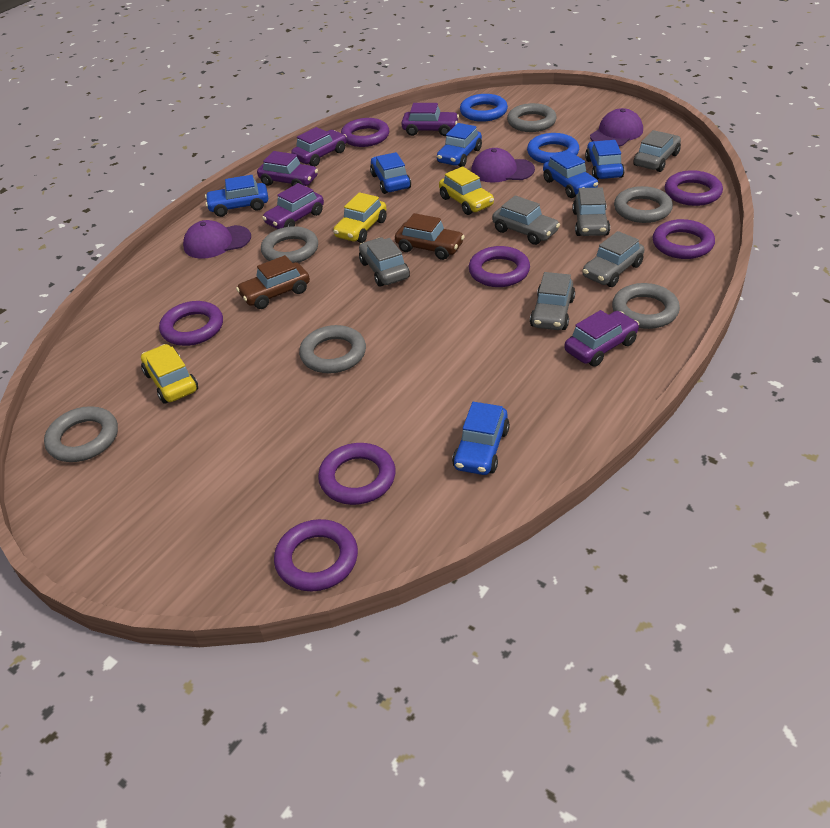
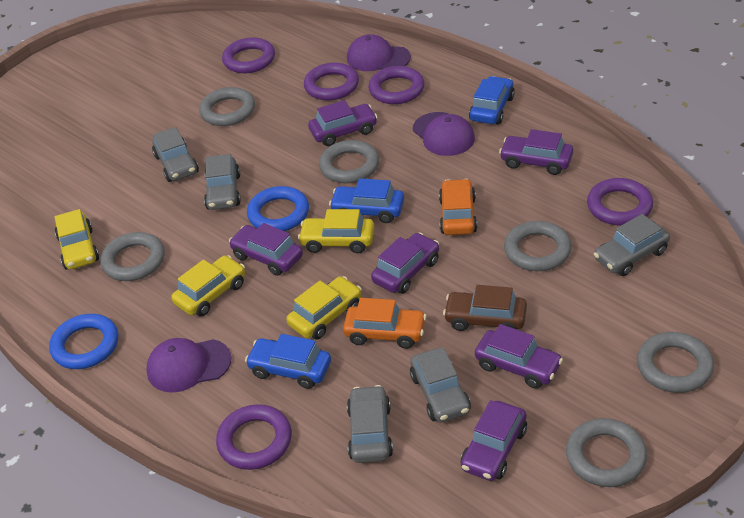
blue car: 6 -> 3
brown car: 2 -> 1
grey car: 6 -> 5
orange car: 0 -> 2
purple car: 5 -> 6
purple ring: 7 -> 5
yellow car: 3 -> 4

